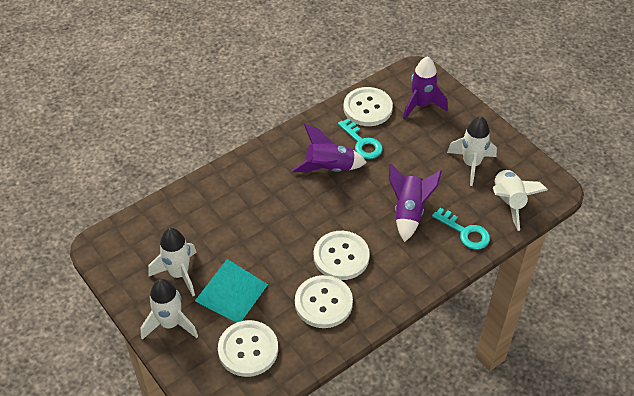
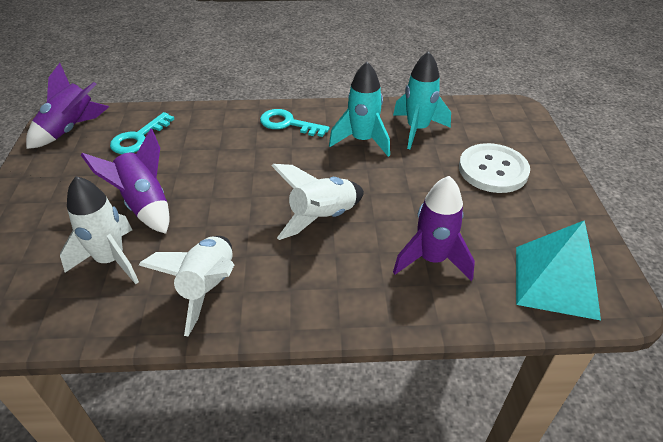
turquoise rocket: 0 -> 2
white button: 4 -> 1
white rocket: 4 -> 3

